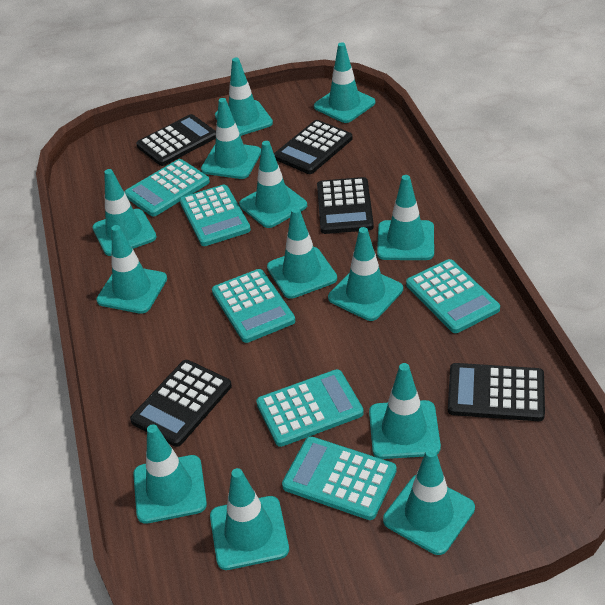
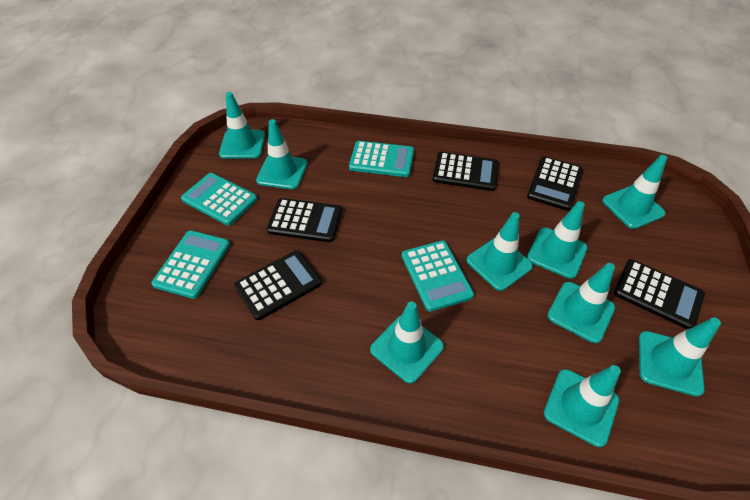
turquoise calculator: 6 -> 4
turquoise traffic cone: 13 -> 9

